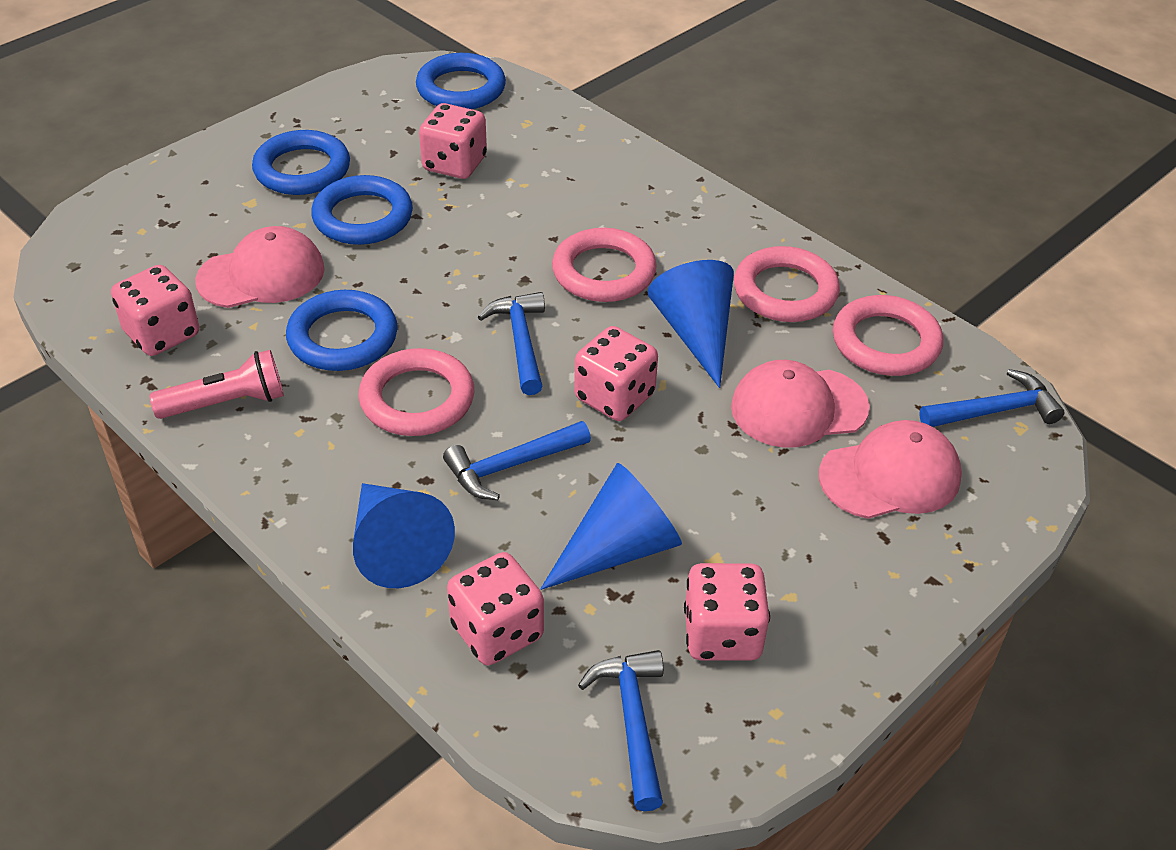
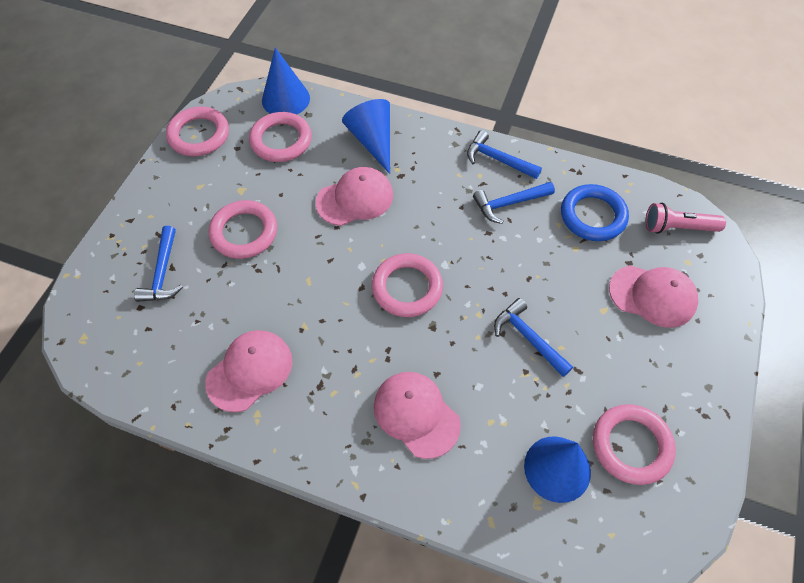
blue ring: 4 -> 1
pink cap: 3 -> 4
pink dice: 5 -> 0
pink ring: 4 -> 5

